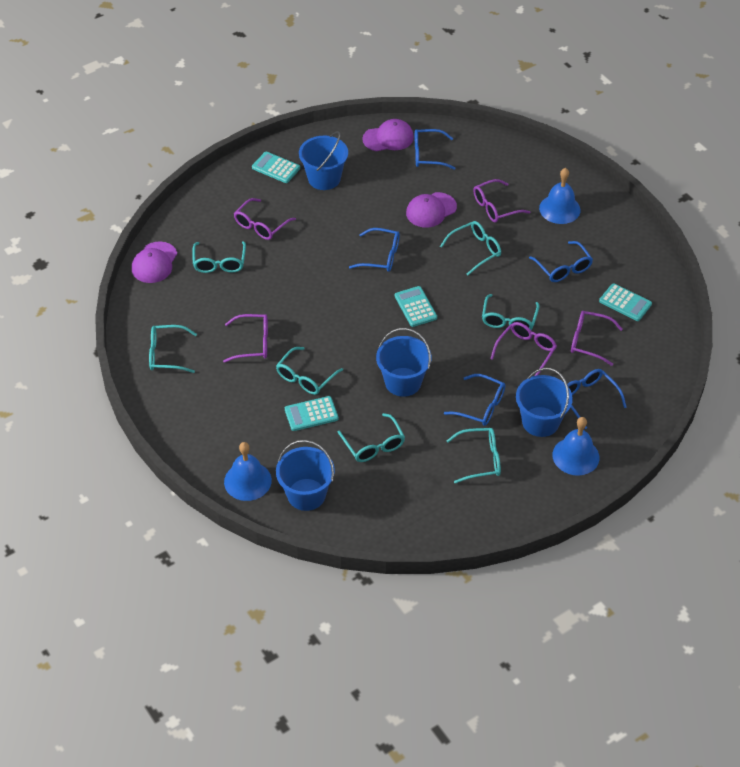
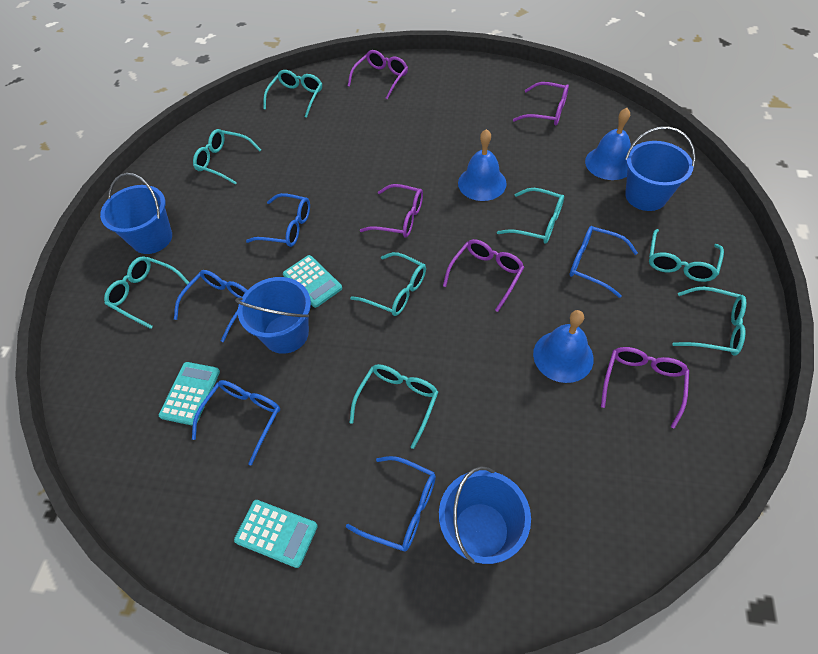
purple cap: 3 -> 0
turquoise calculator: 4 -> 3
turquoise glasses: 7 -> 8

